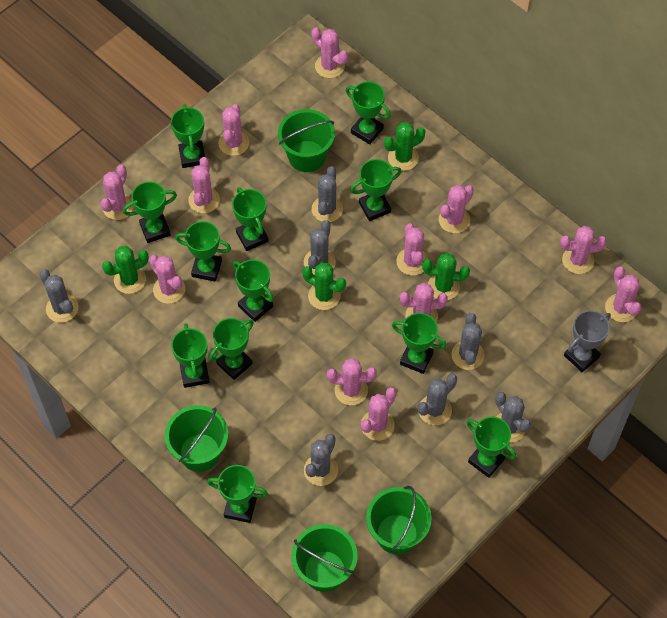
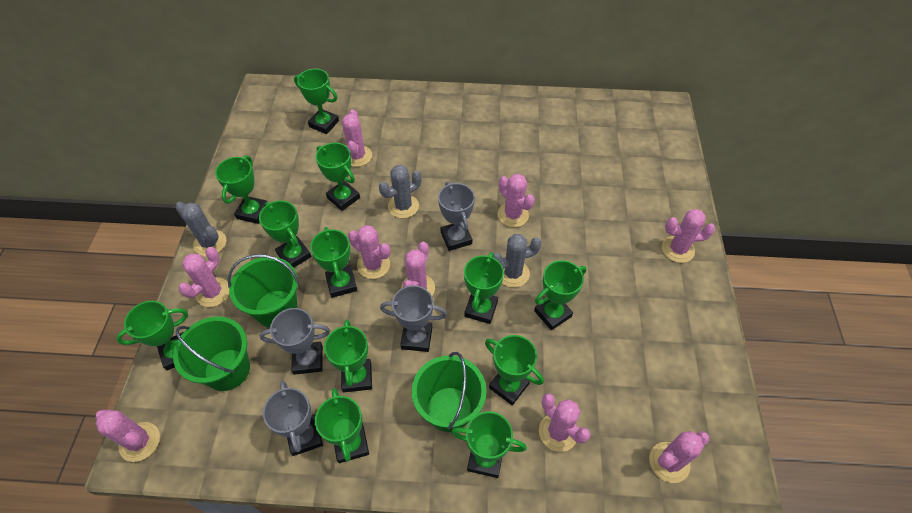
green bucket: 4 -> 3
green cactus: 4 -> 0
grey cactus: 7 -> 3
grey trophy: 1 -> 4
pink cactus: 12 -> 9

